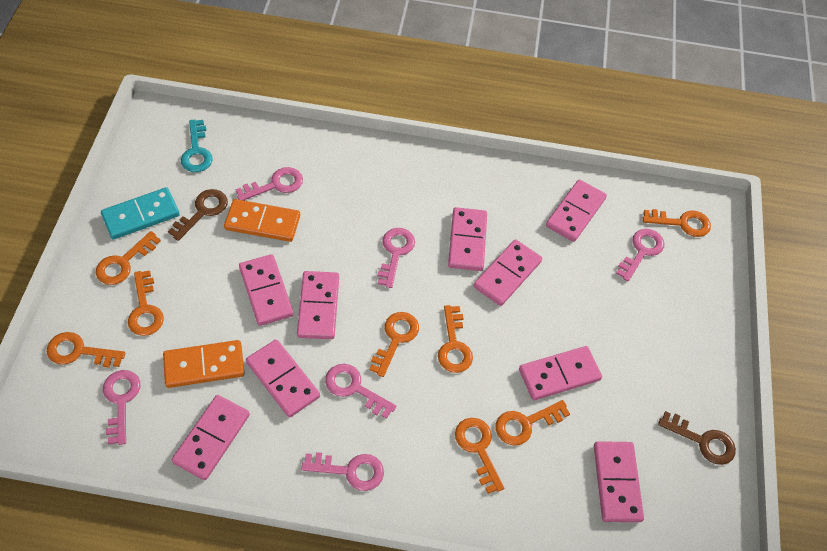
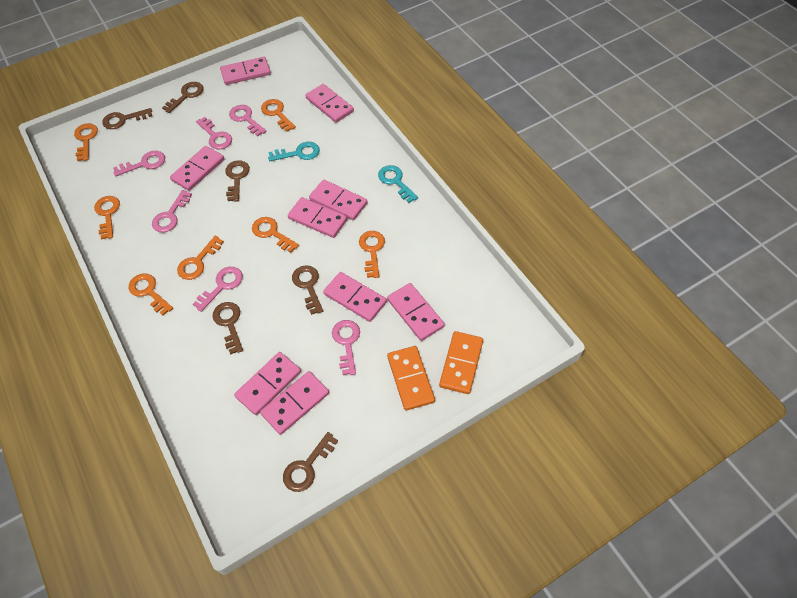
brown key: 2 -> 6
orange key: 8 -> 7
turquoise domino: 1 -> 0
turquoise key: 1 -> 2

